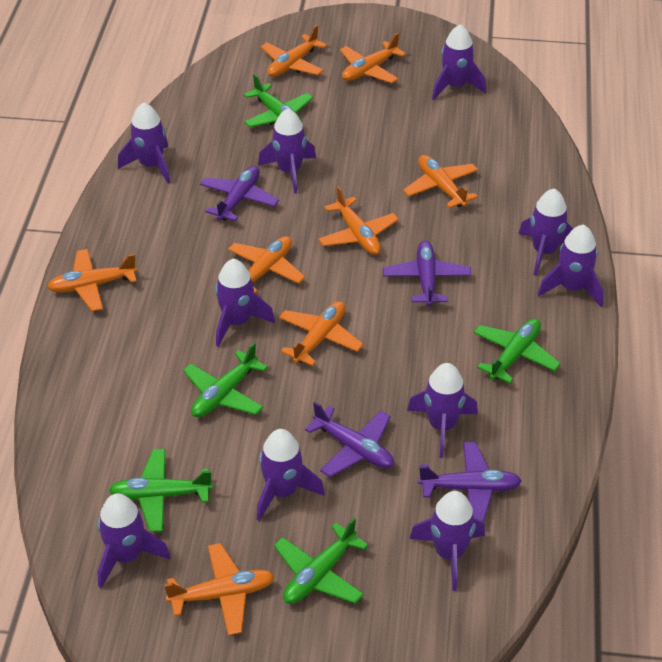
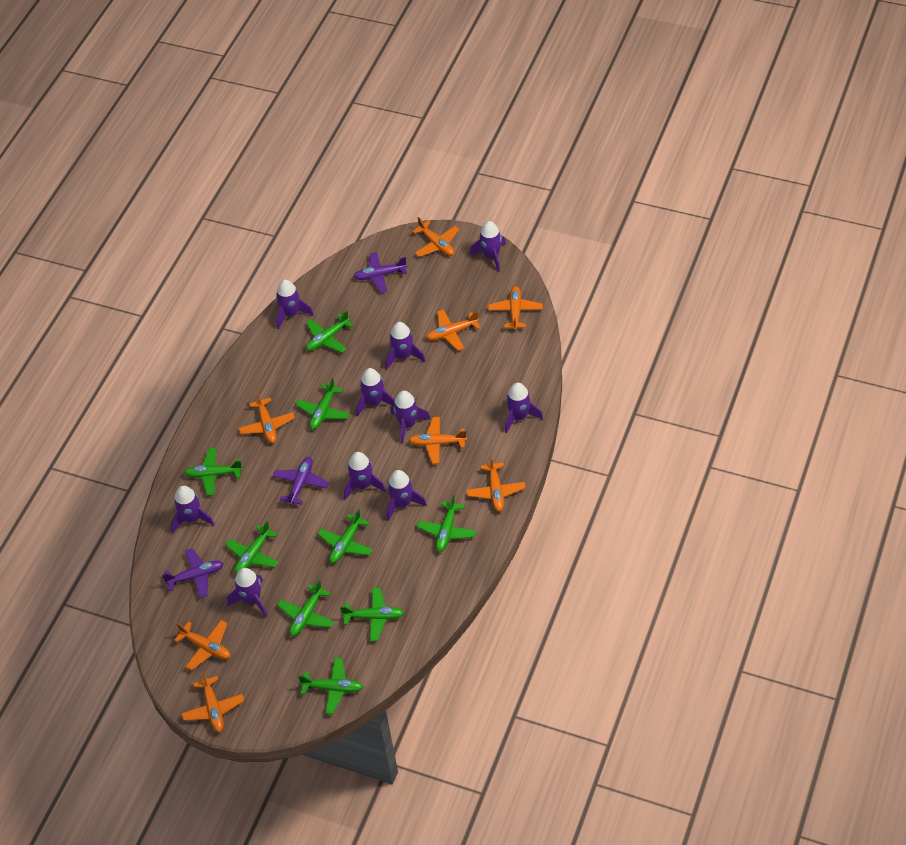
green plane: 5 -> 9
purple plane: 4 -> 3

